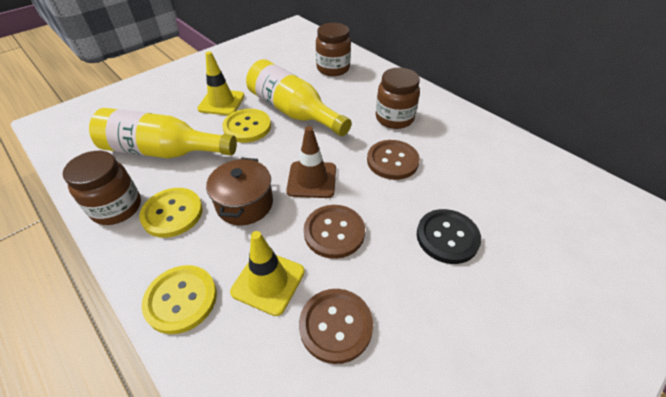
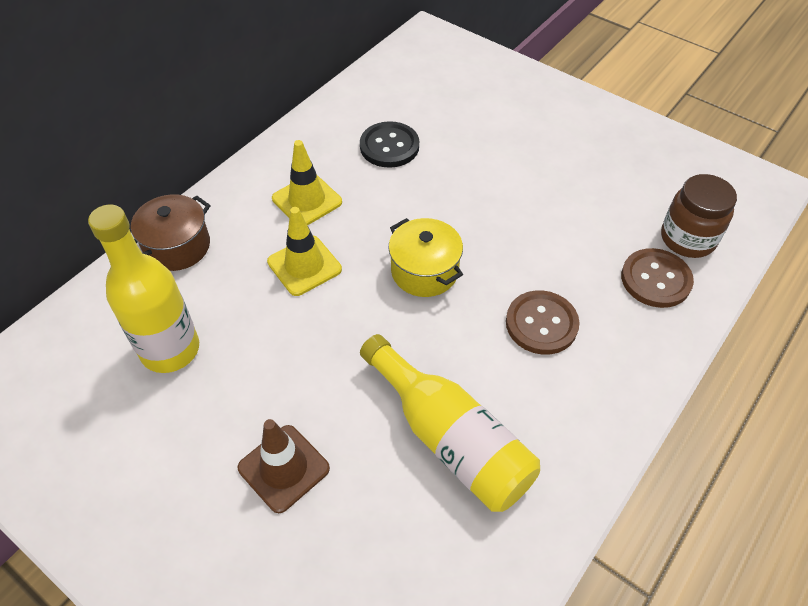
brown button: 3 -> 2
brown jar: 3 -> 1
yellow button: 3 -> 0
yellow pot: 0 -> 1

